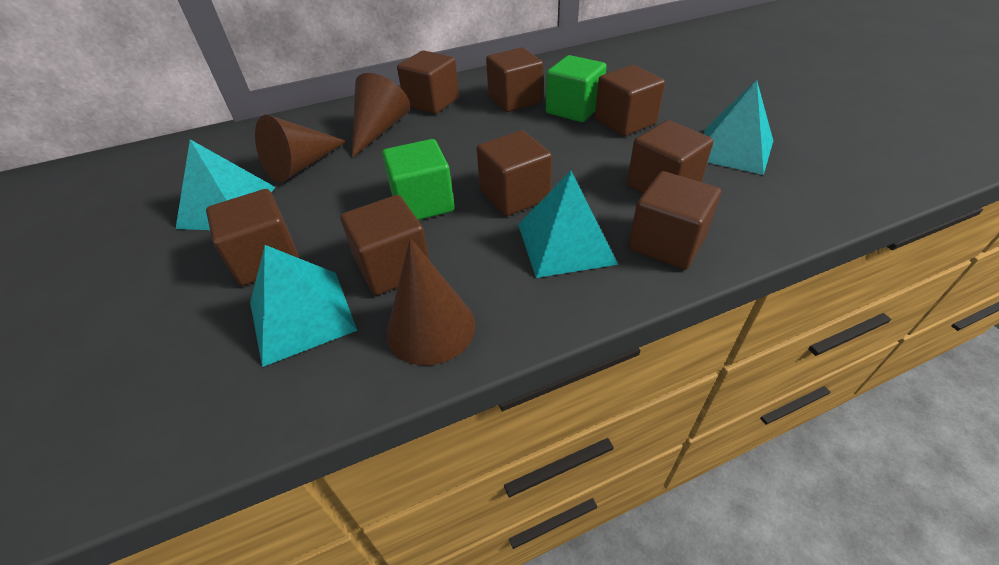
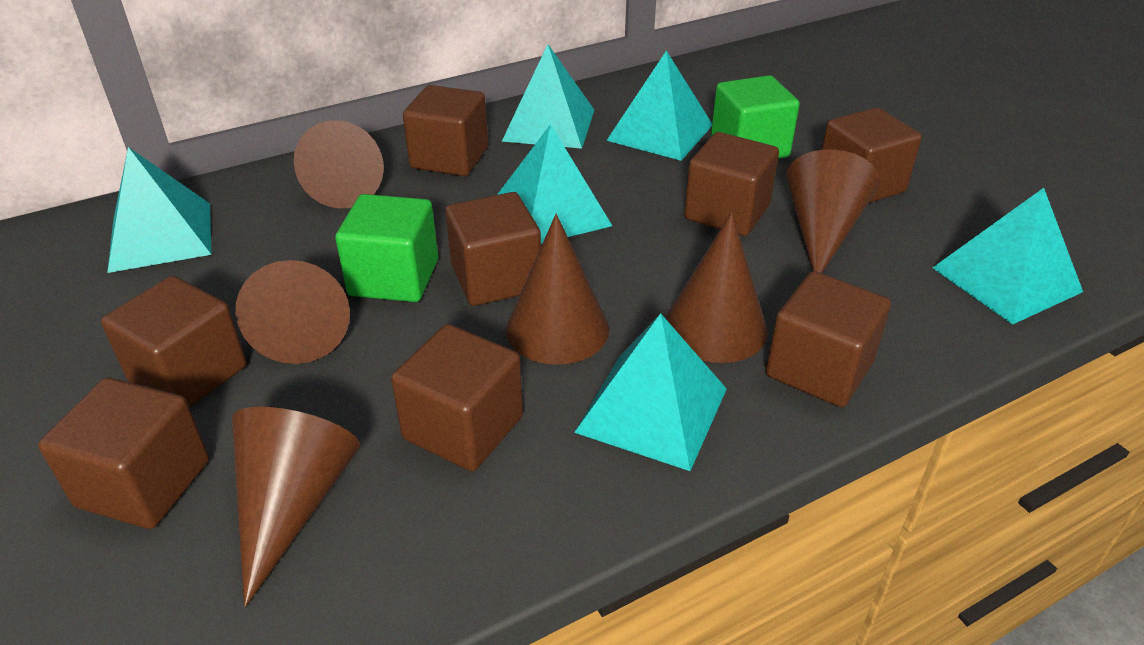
brown cone: 3 -> 6
turquoise pyramid: 4 -> 6

